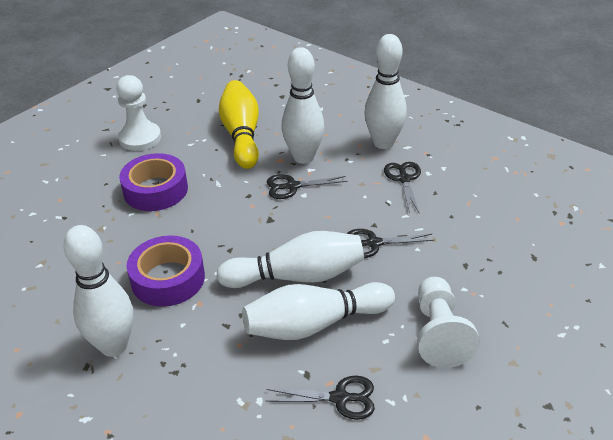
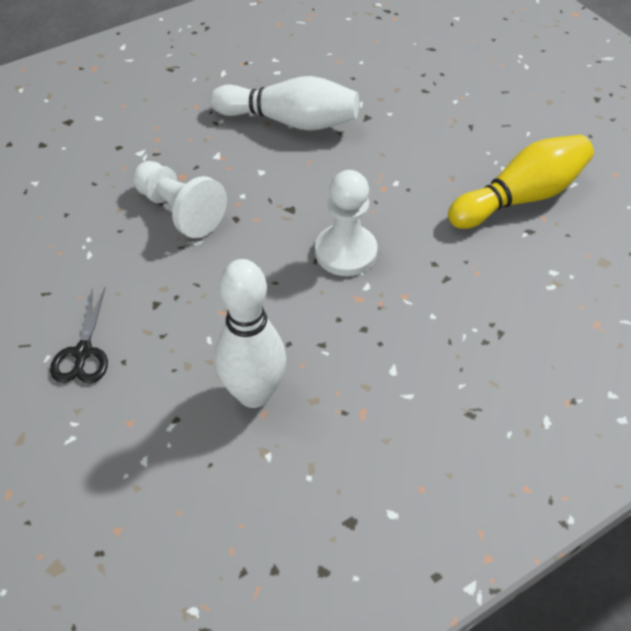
black scissors: 4 -> 1
purple tape: 2 -> 0
white bowling pin: 5 -> 2

